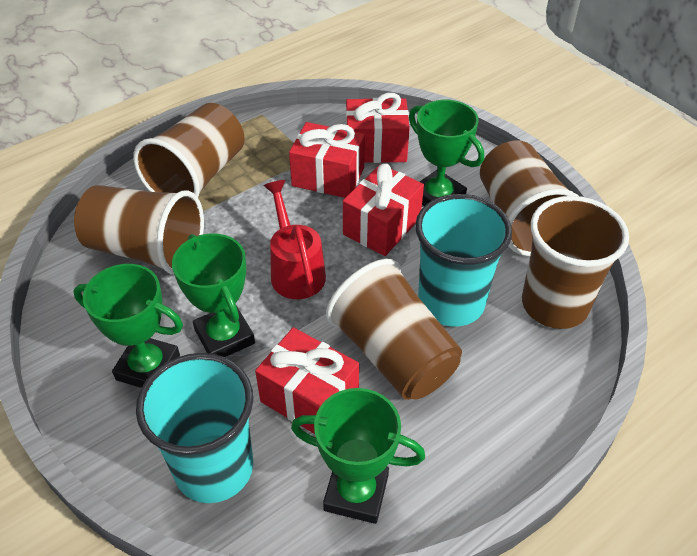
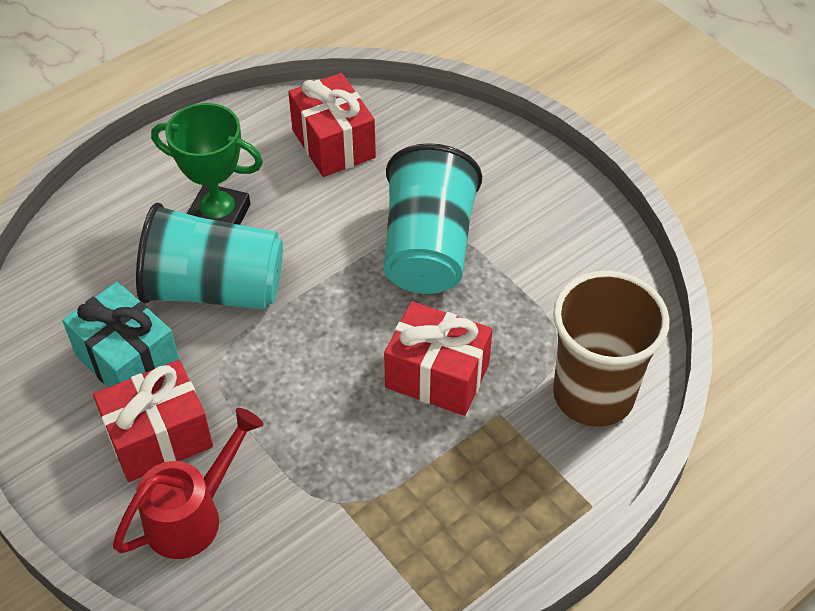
brown cup: 5 -> 1
green trophy: 4 -> 1
red gift: 4 -> 3
turquoise gift: 0 -> 1

